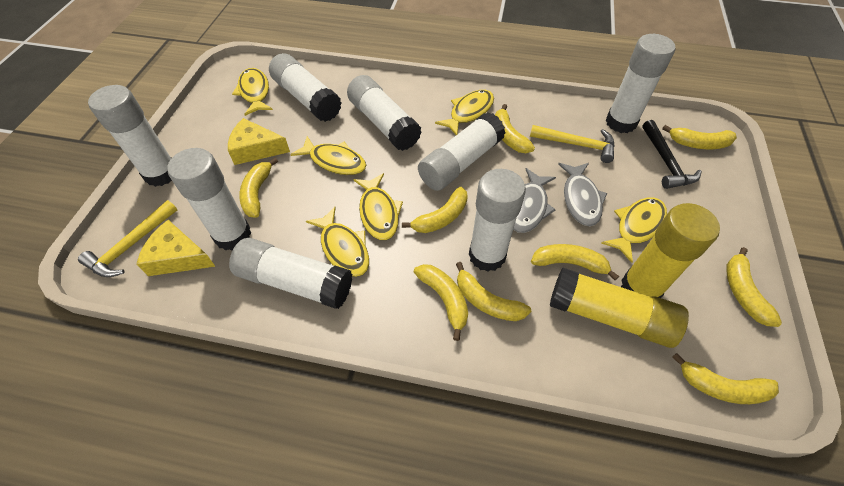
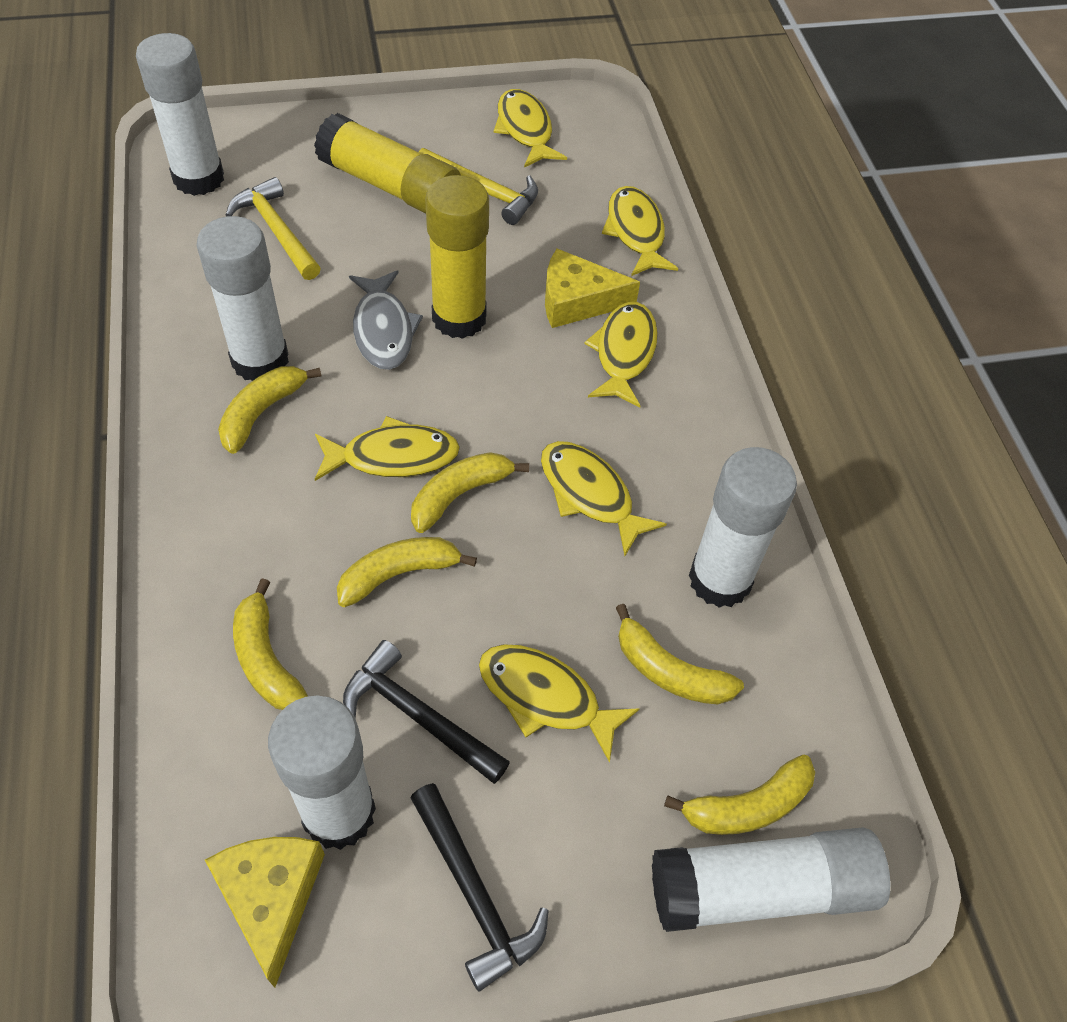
black hammer: 1 -> 2
grey fish: 2 -> 1
white glue stick: 8 -> 5
yellow banana: 9 -> 6

